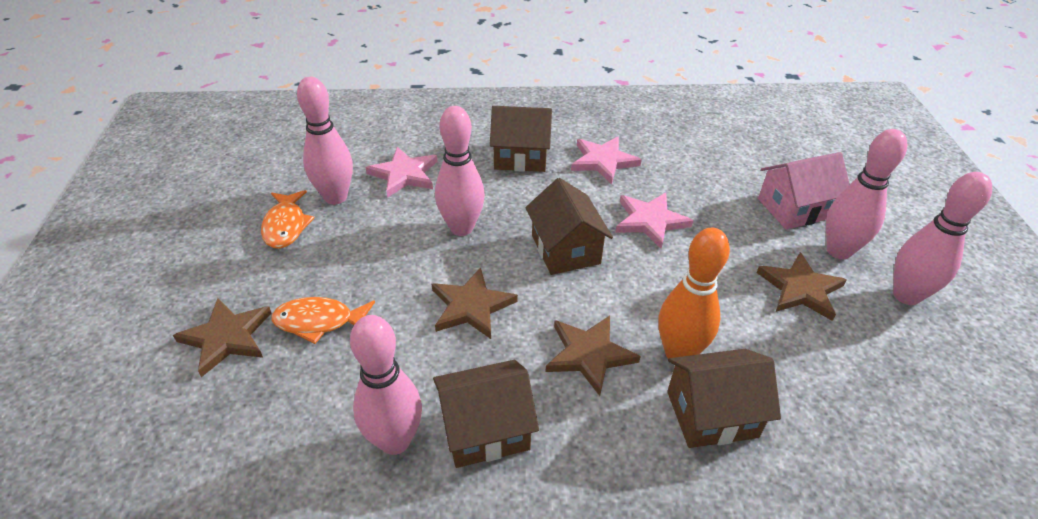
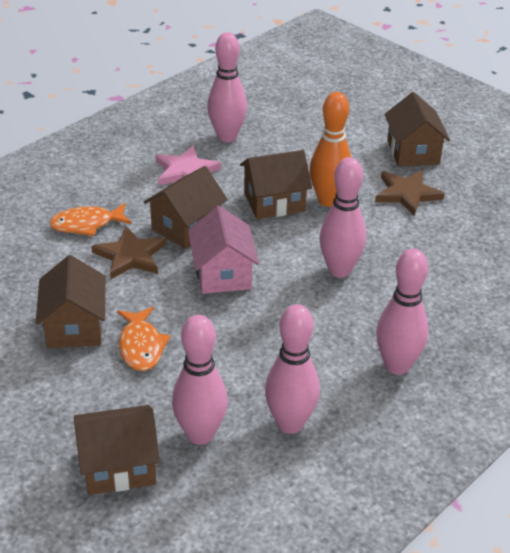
brown house: 4 -> 5
brown star: 4 -> 2
pink star: 3 -> 1

